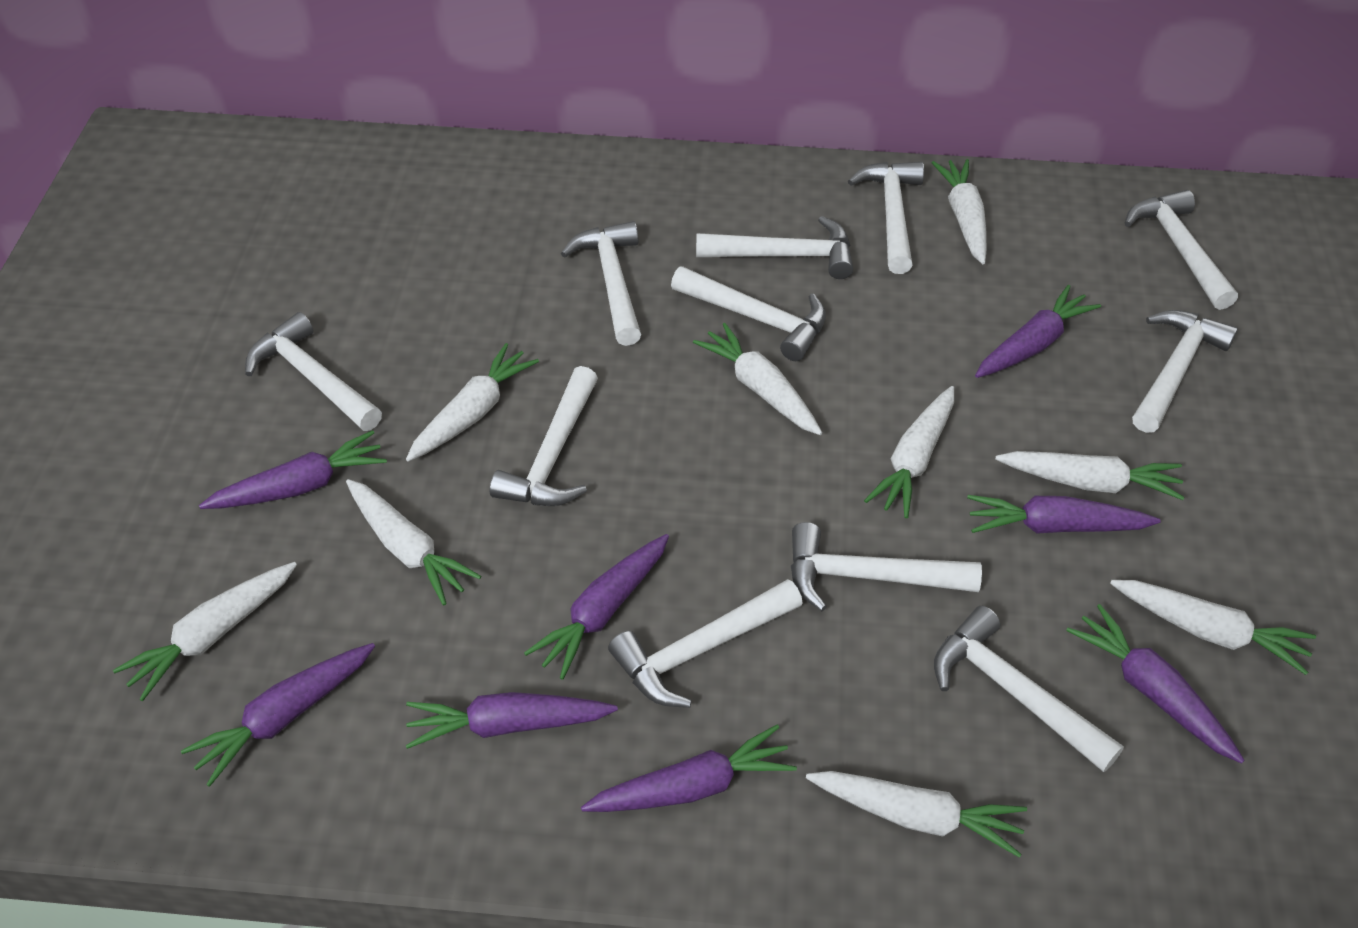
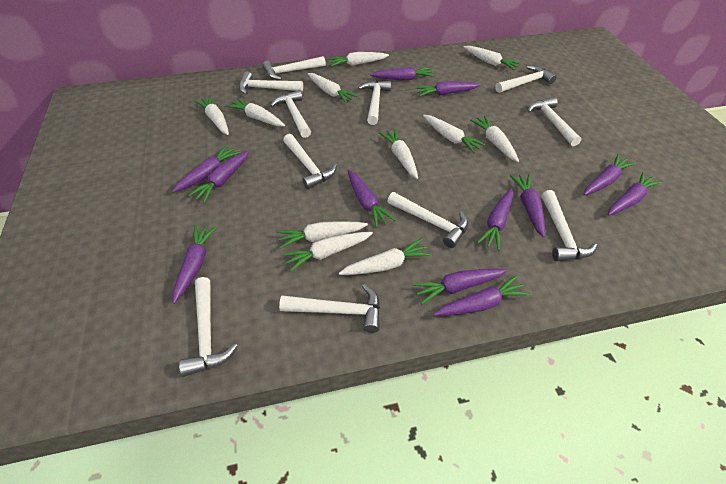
purple carrot: 8 -> 12
white carrot: 9 -> 11

